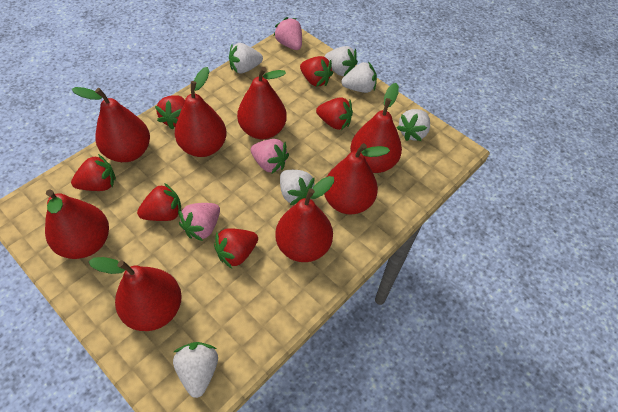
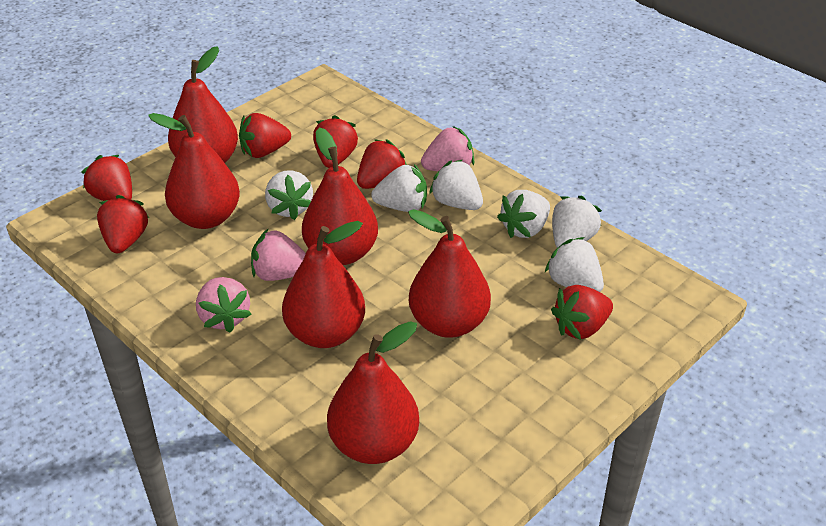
red pear: 8 -> 6

